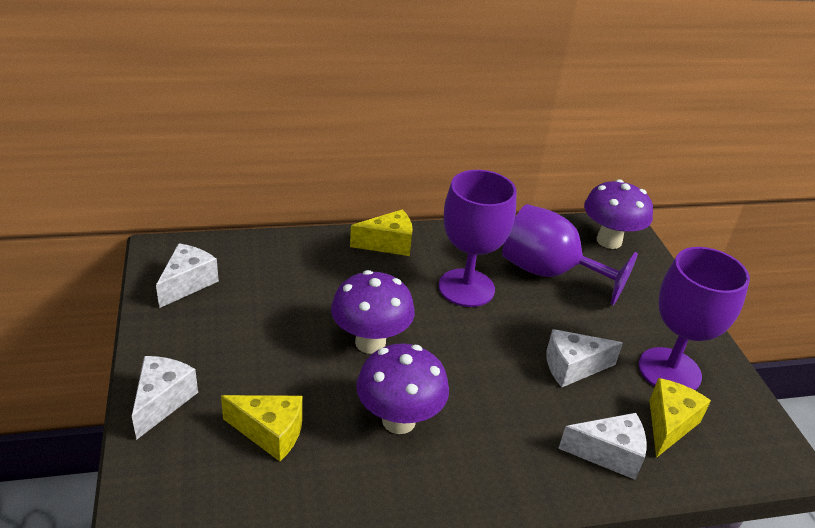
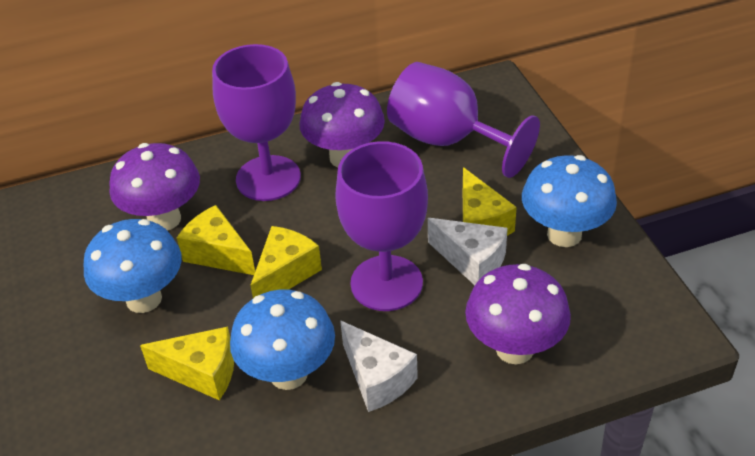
blue mushroom: 0 -> 3
white cheese: 4 -> 2
yellow cheese: 3 -> 4

